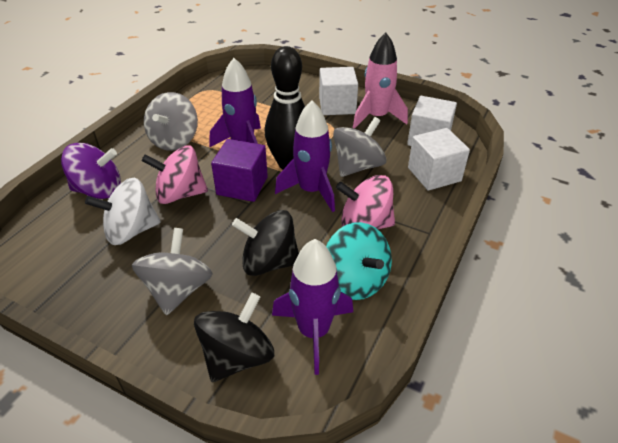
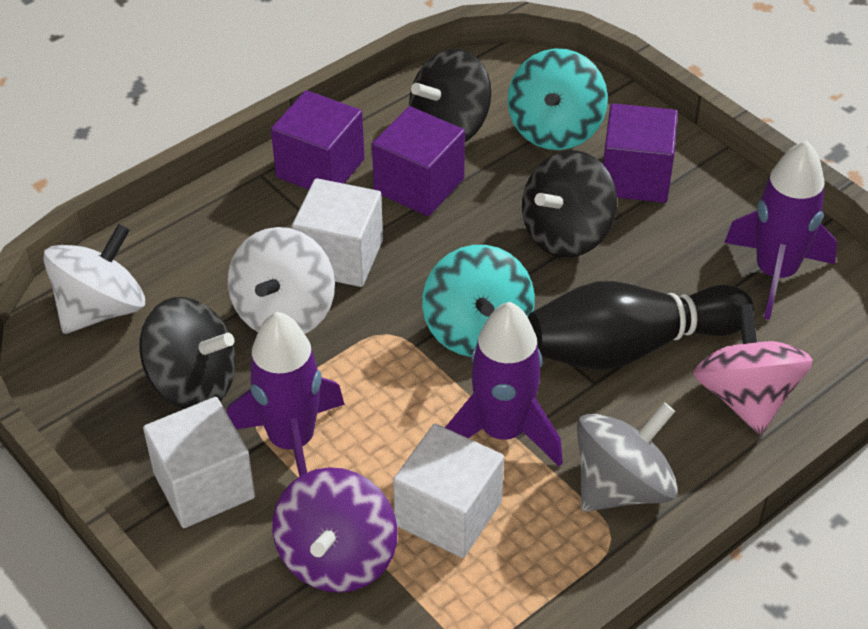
black spinning top: 2 -> 3
grey spinning top: 3 -> 1
pink rocket: 1 -> 0
pink spinning top: 2 -> 1
purple cube: 1 -> 3
turquoise spinning top: 1 -> 2
white spinning top: 1 -> 2

